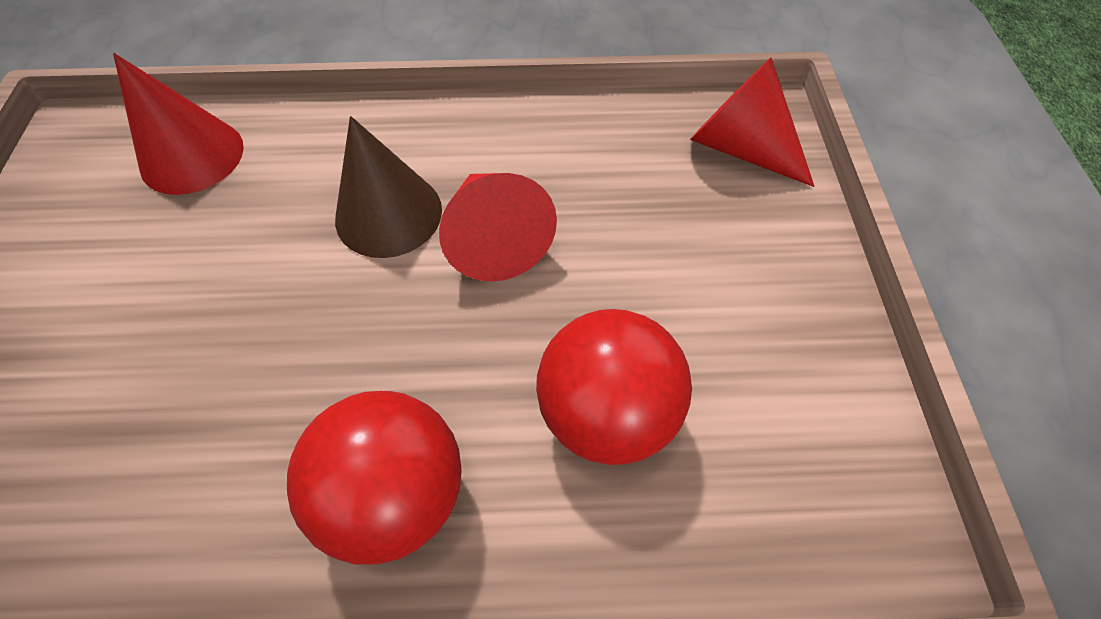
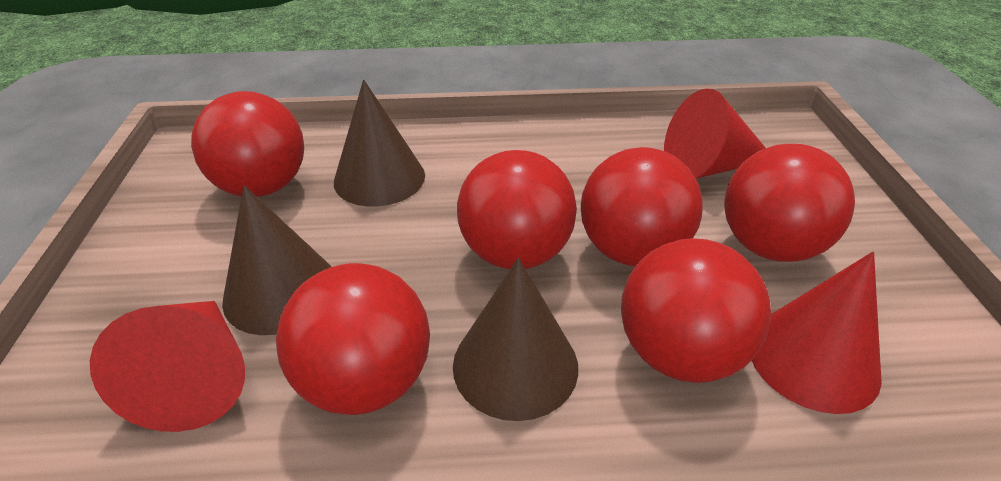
brown cone: 1 -> 3
red ball: 2 -> 6

